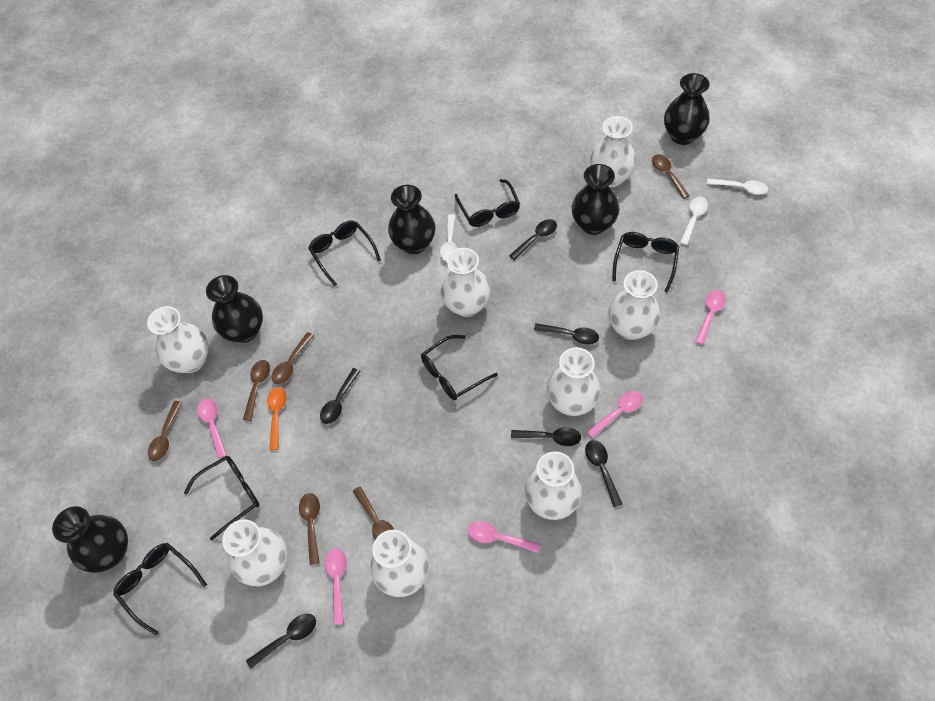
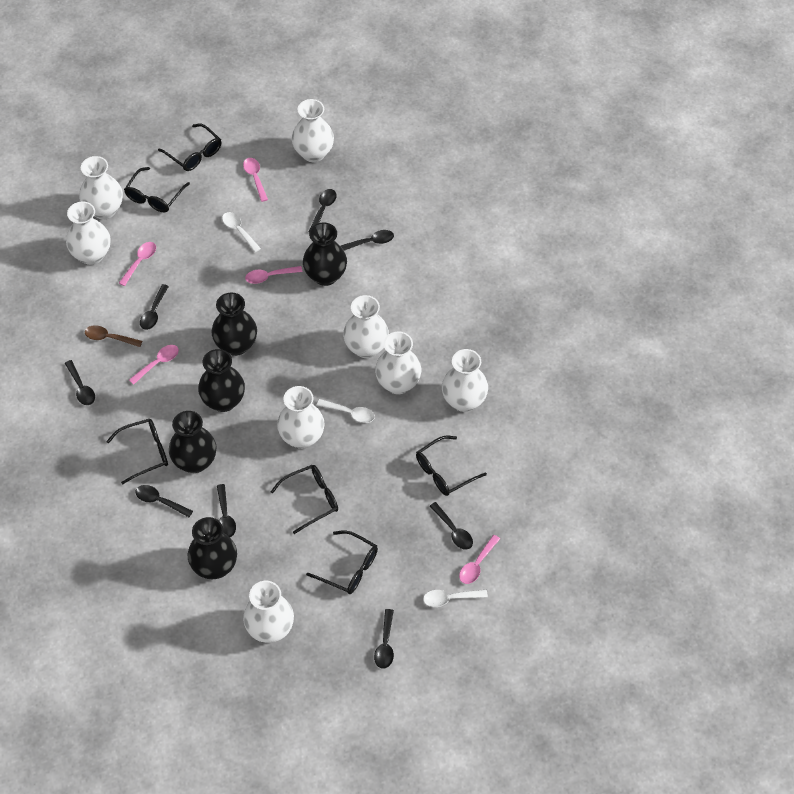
black spoon: 6 -> 8
brown spoon: 6 -> 1
orange spoon: 1 -> 0

